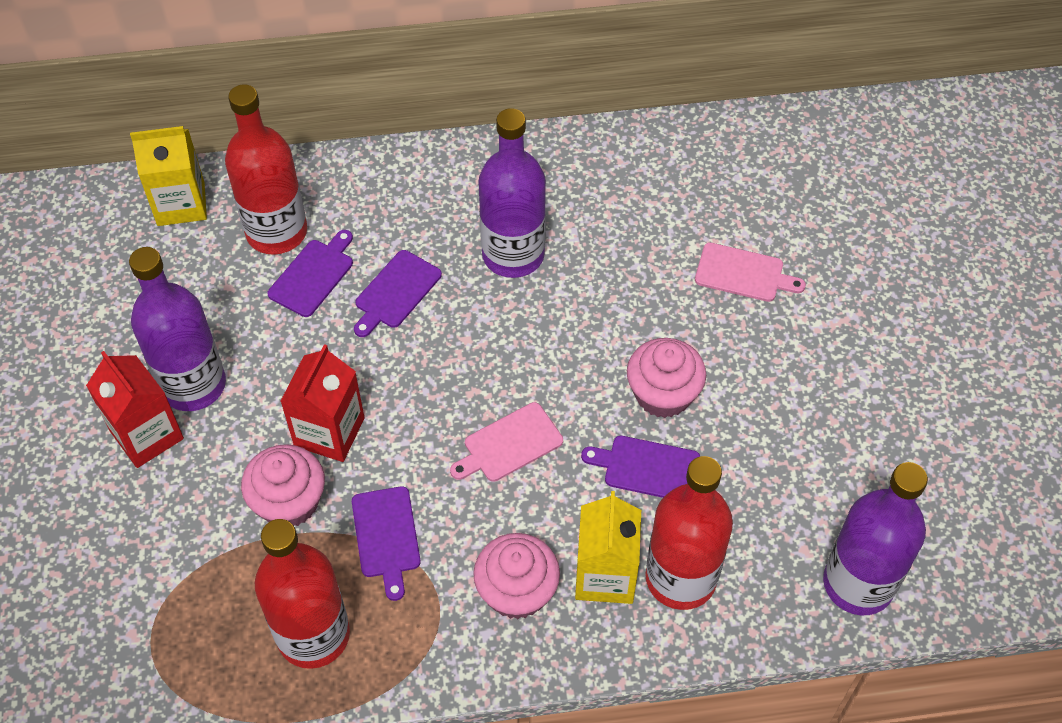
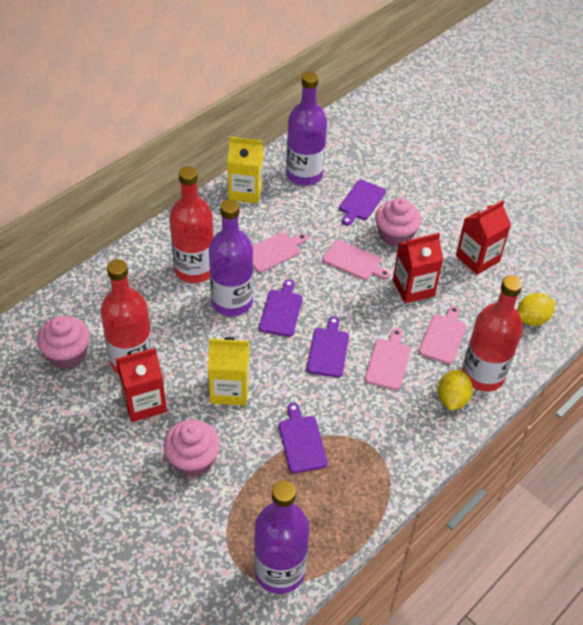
pink cutting board: 2 -> 4
red carton: 2 -> 3
yellow lemon: 0 -> 2

